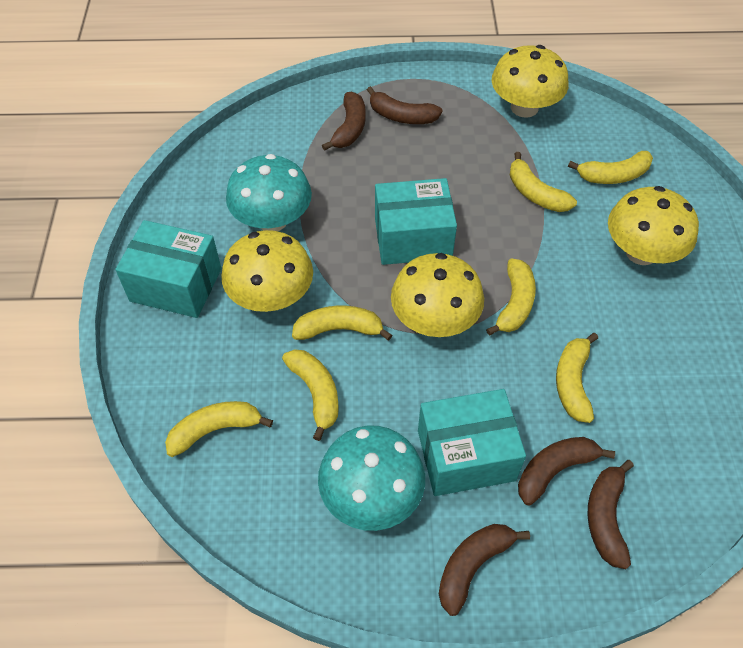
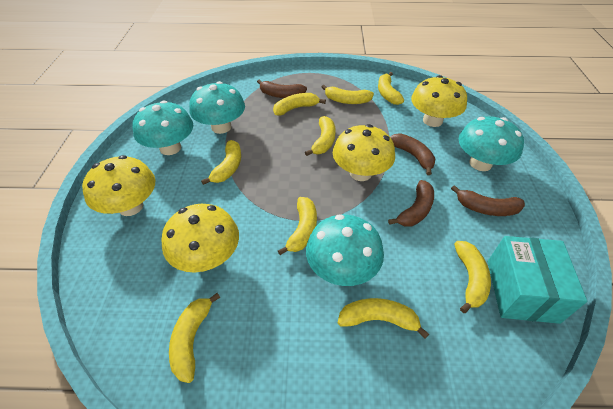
brown banana: 5 -> 4
turquoise box: 3 -> 1
turquoise mushroom: 2 -> 4
yellow banana: 7 -> 9

